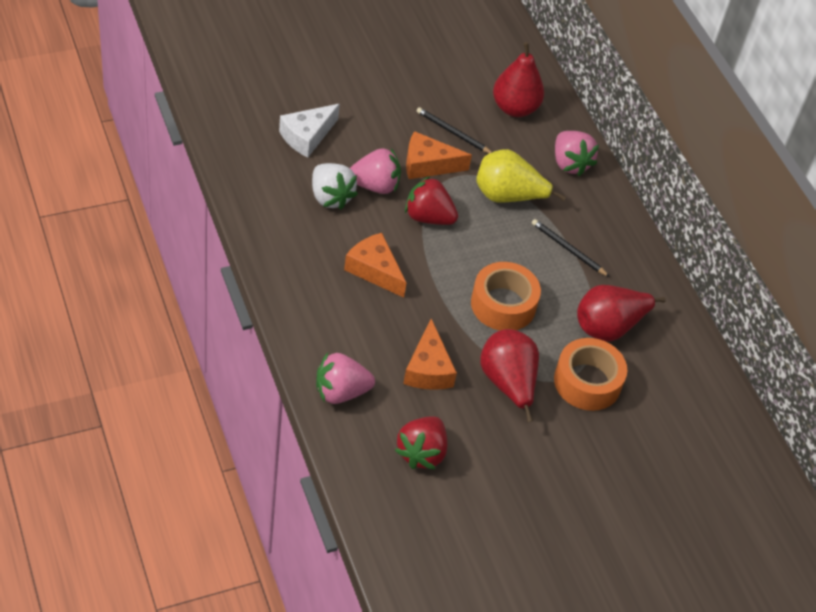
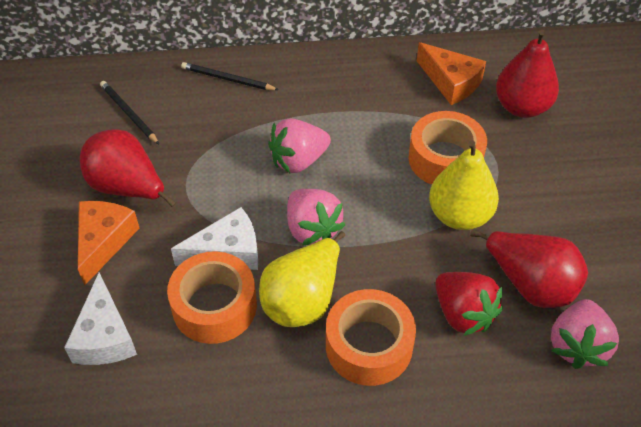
orange cheese: 3 -> 2
orange tape: 2 -> 3
red strawberry: 2 -> 1
white cheese: 1 -> 2
white strawberry: 1 -> 0
yellow pear: 1 -> 2

